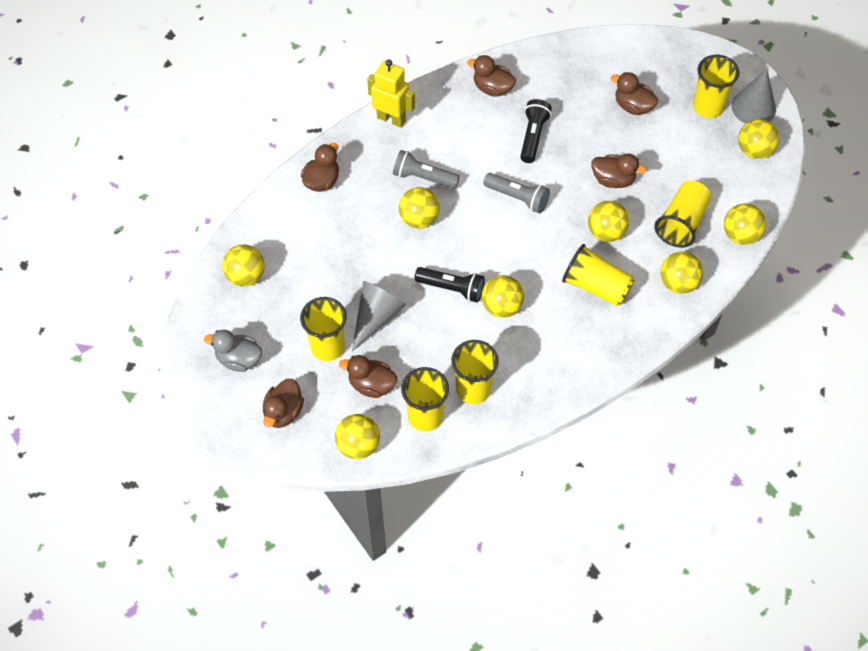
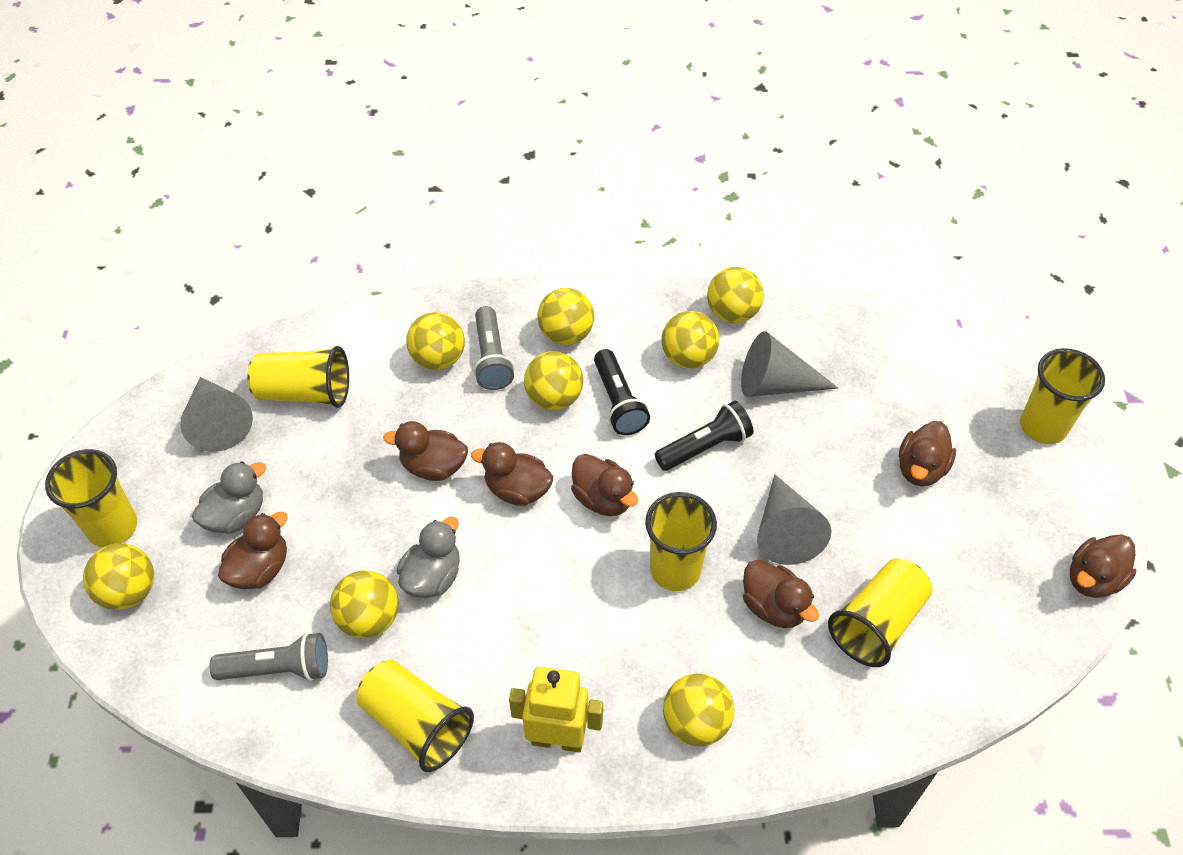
brown duck: 6 -> 7
grey cone: 2 -> 3
grey duck: 1 -> 2

